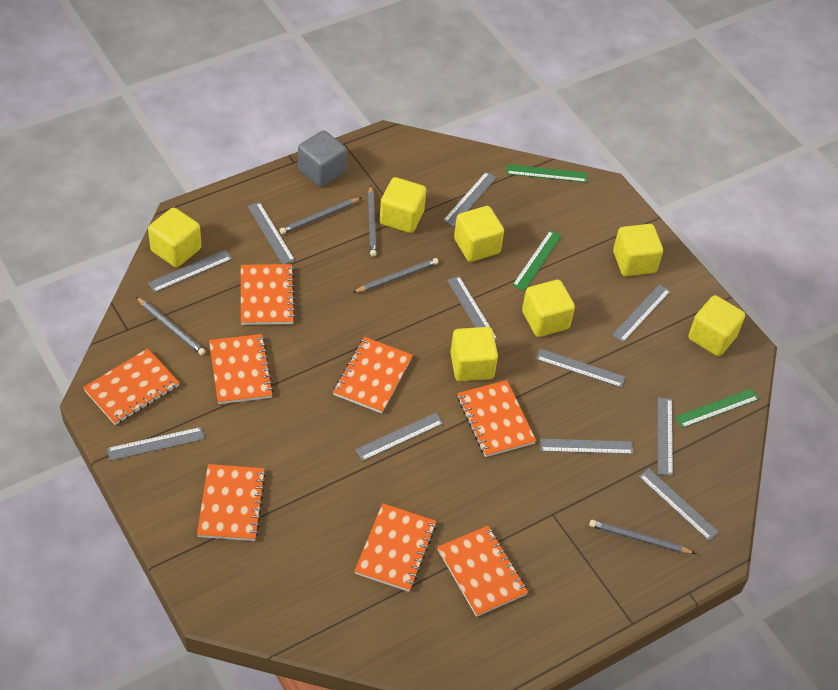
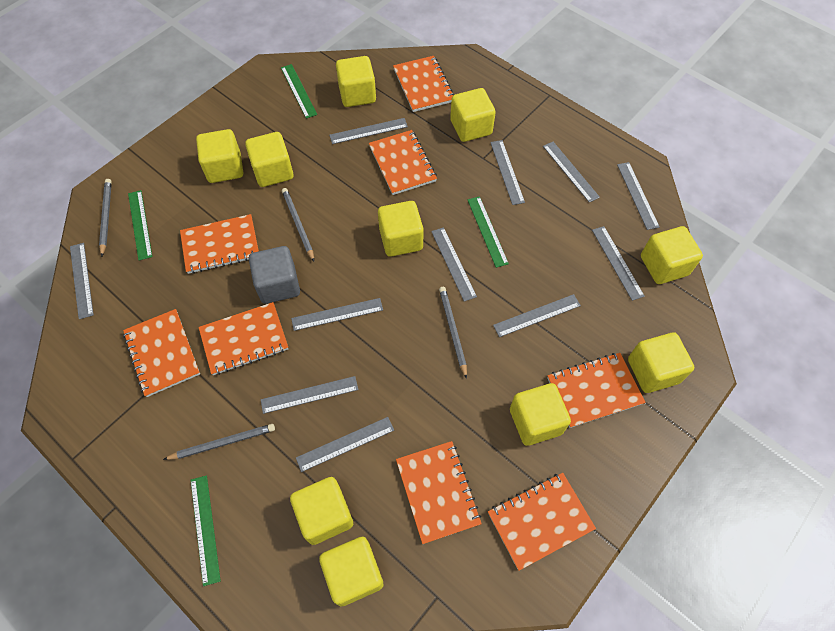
green ruler: 3 -> 4
grey pencil: 5 -> 4
yellow cube: 7 -> 10

